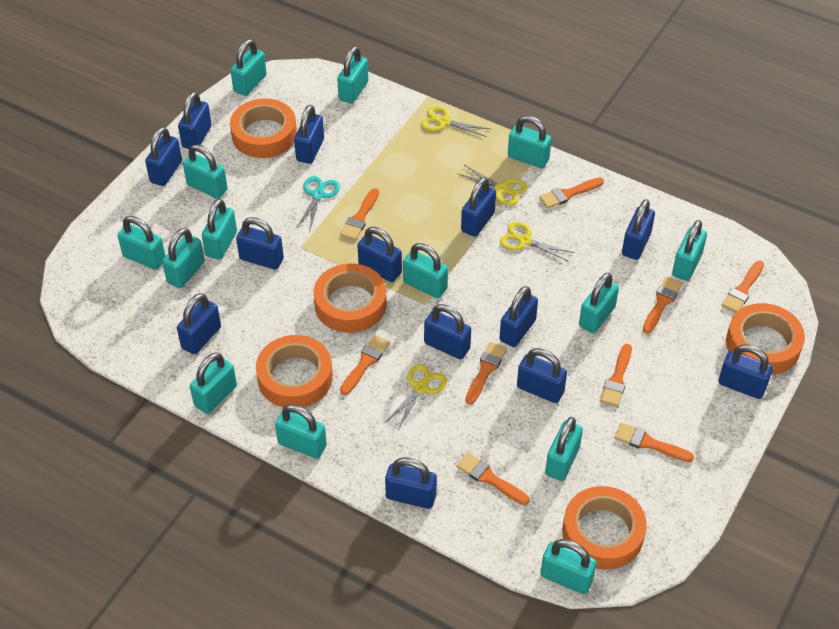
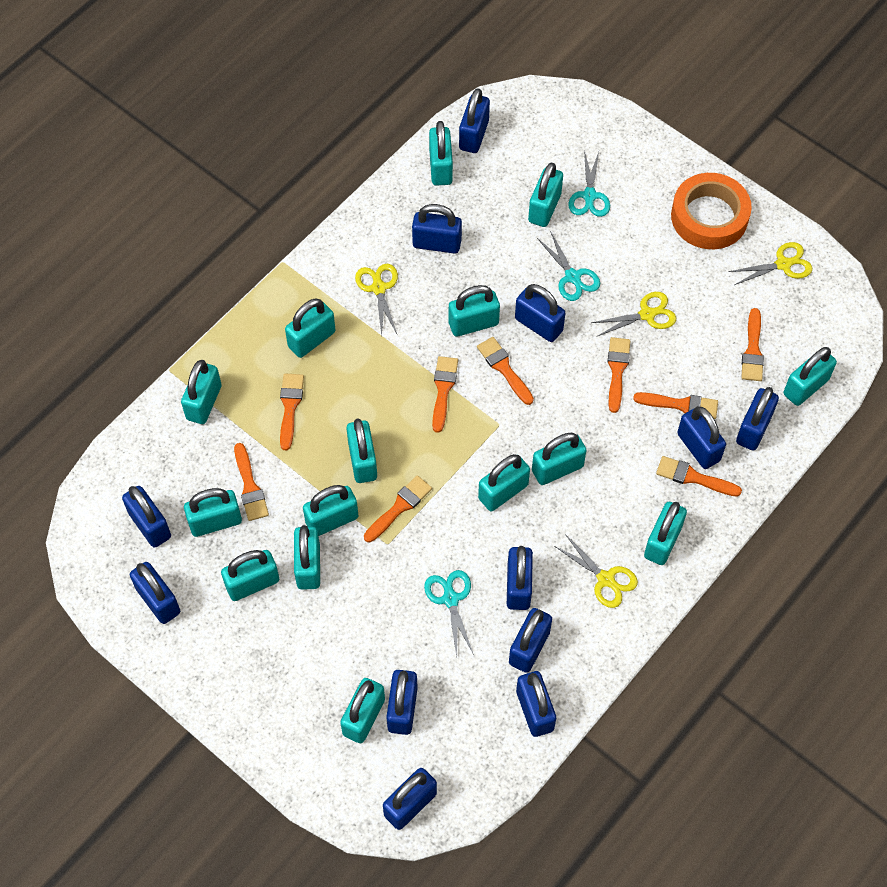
blue padlock: 13 -> 12
orange tape: 5 -> 1
turquoise padlock: 14 -> 15
turquoise scissors: 1 -> 3

